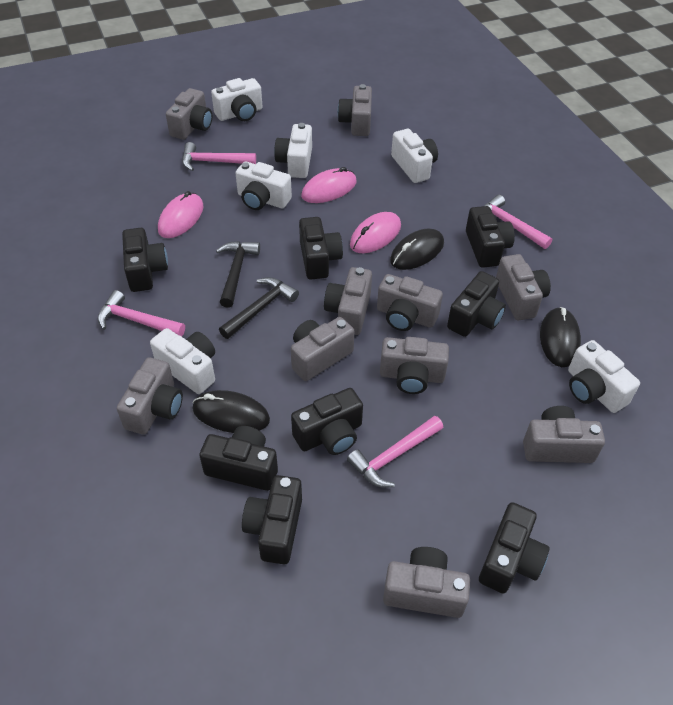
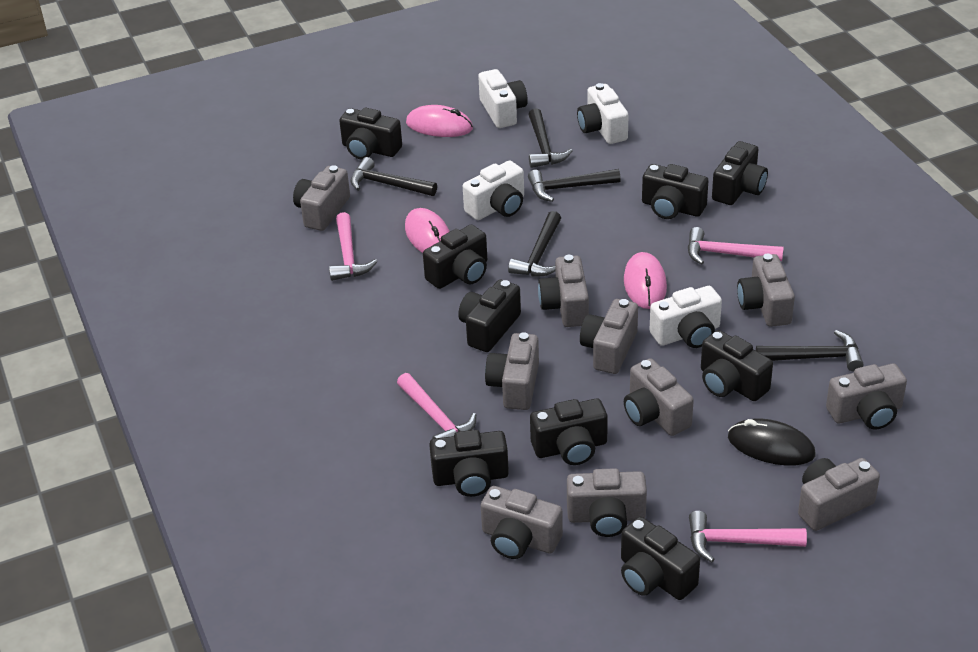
black camera: 8 -> 9
black hammer: 2 -> 5
black mouse: 3 -> 1
white camera: 6 -> 4

